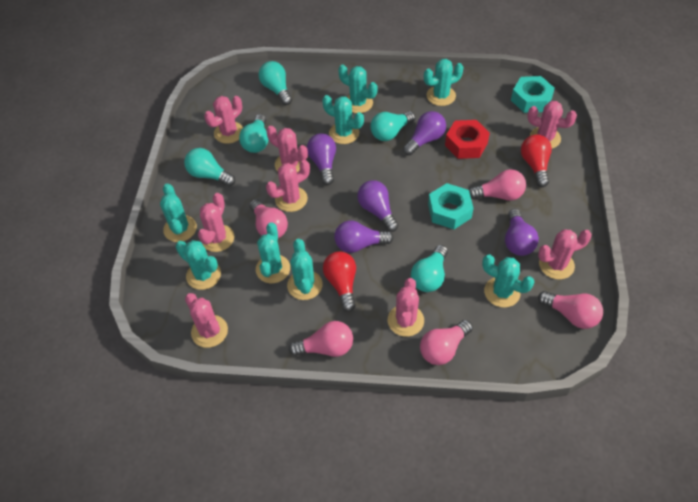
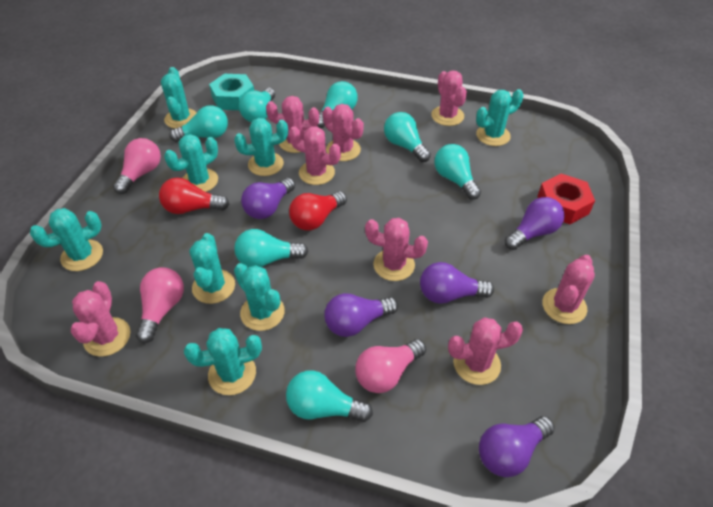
pink light bulb: 5 -> 3
turquoise light bulb: 5 -> 7
turquoise nut: 2 -> 1

